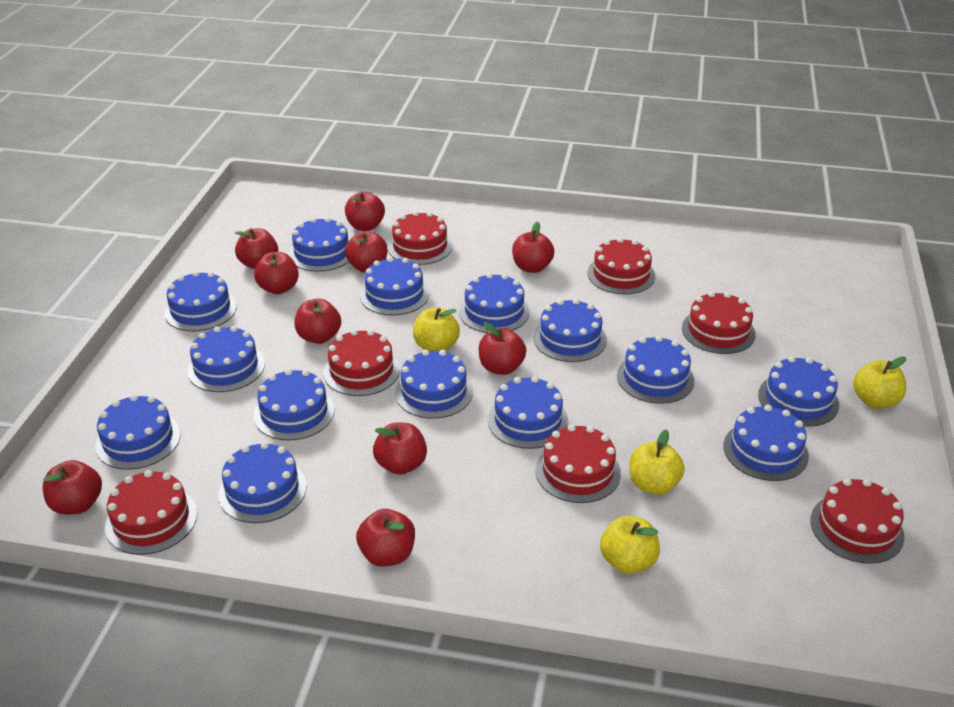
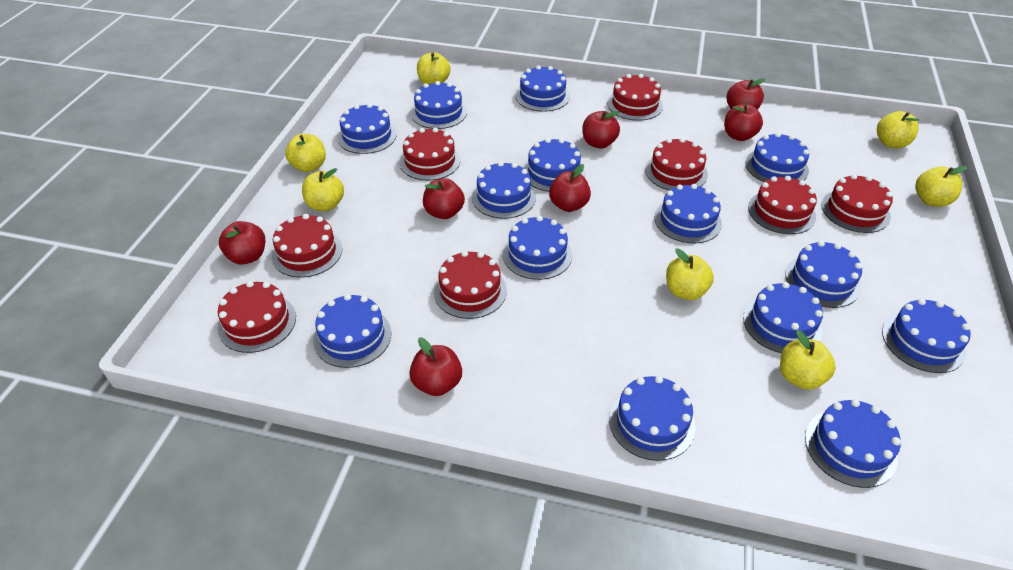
red apple: 10 -> 7
red cake: 7 -> 8
yellow apple: 4 -> 7

